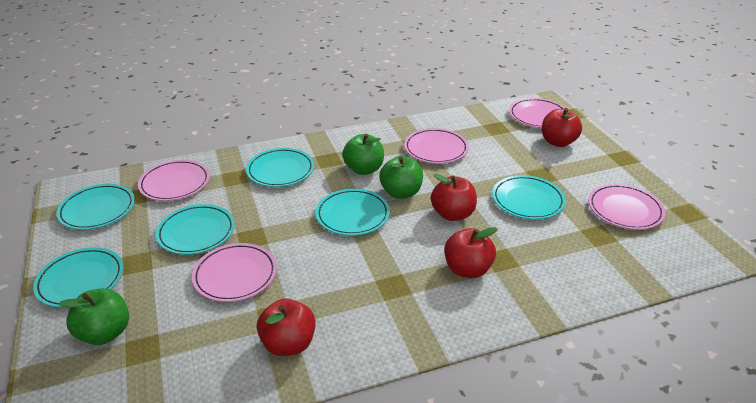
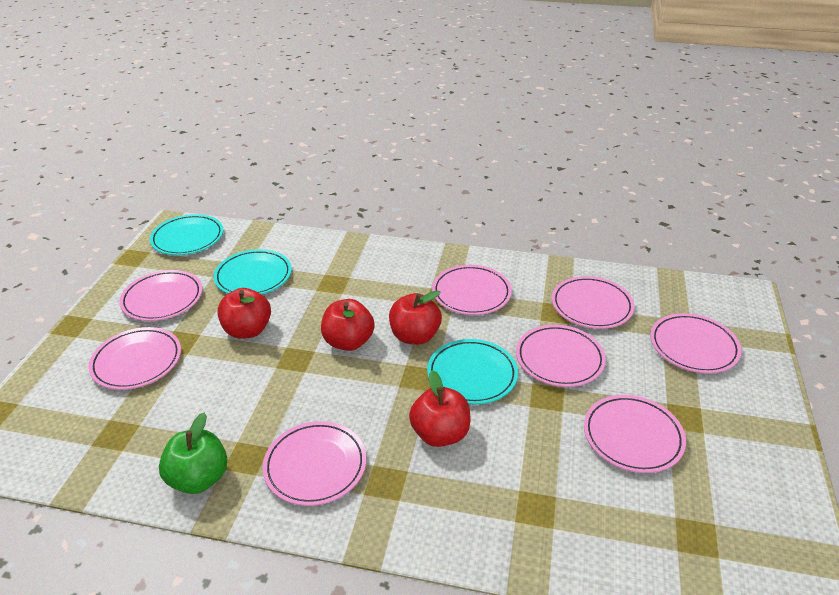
green apple: 3 -> 1
pink plate: 5 -> 8
turquoise plate: 6 -> 3

